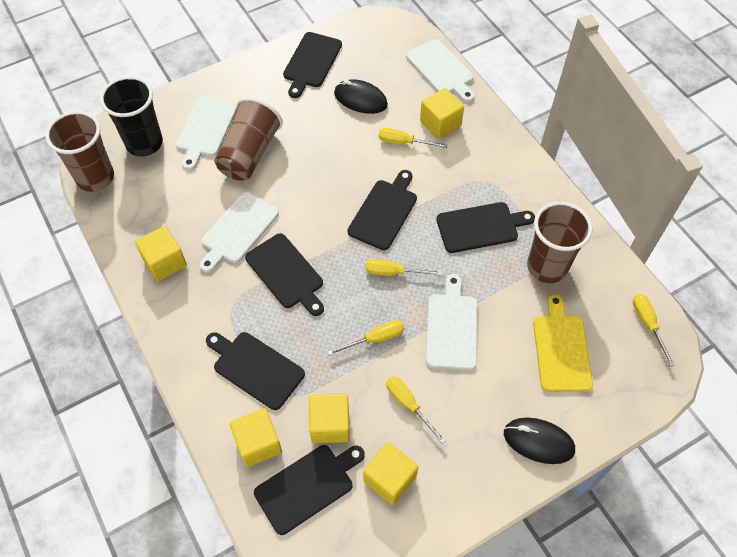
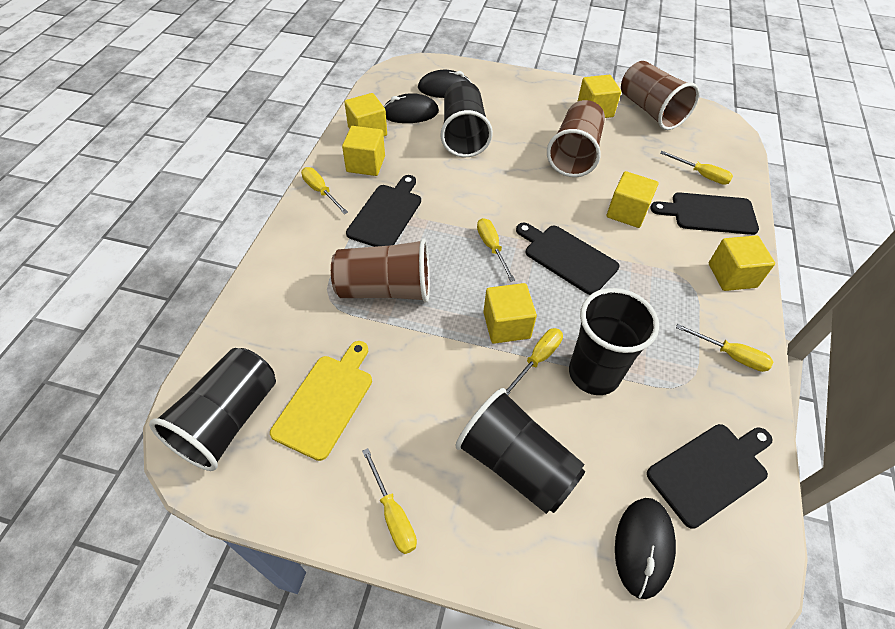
black cup: 1 -> 4
black cutting board: 6 -> 4
black mouse: 2 -> 3
white cutting board: 4 -> 0
yellow cube: 5 -> 6
yellow screwdriver: 5 -> 6

